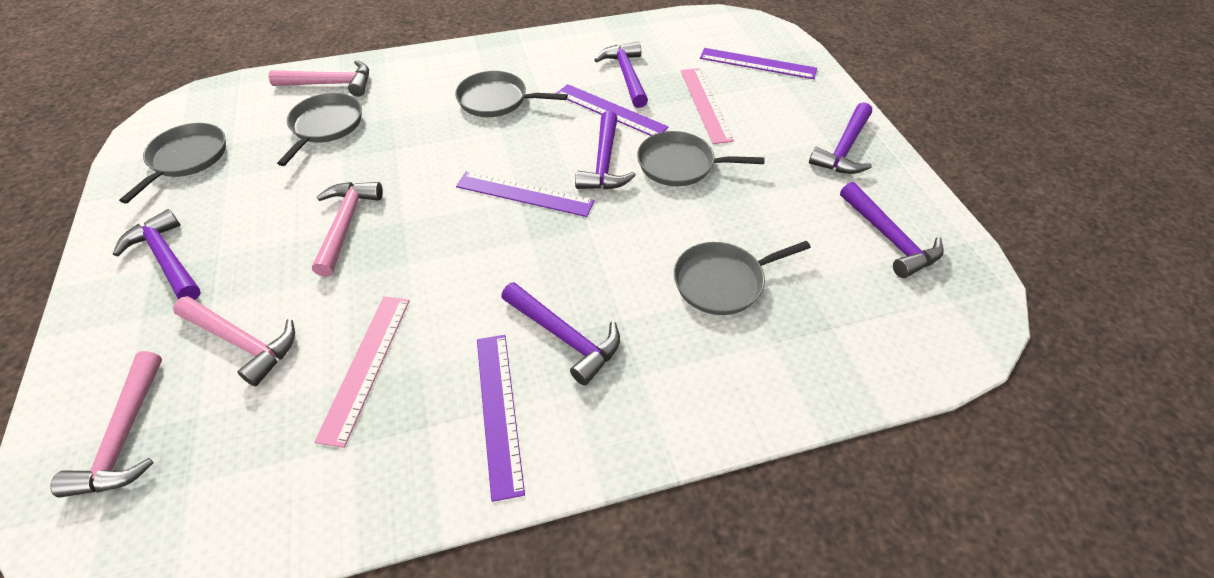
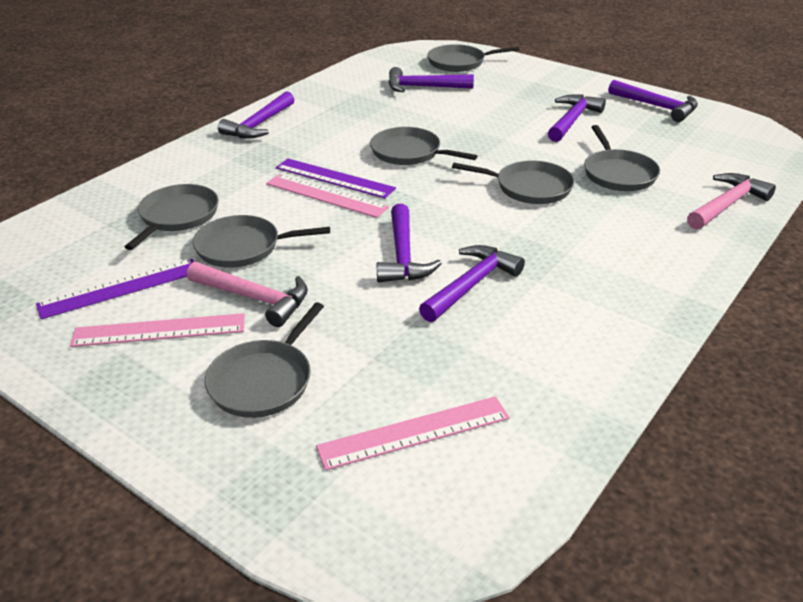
grey pan: 5 -> 7
pink hammer: 4 -> 2
pink ruler: 2 -> 3
purple ruler: 4 -> 2

